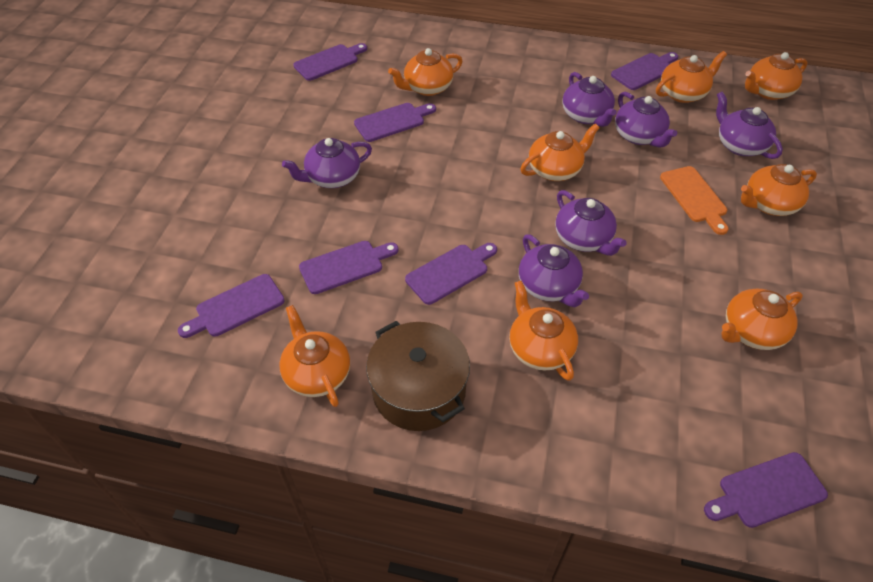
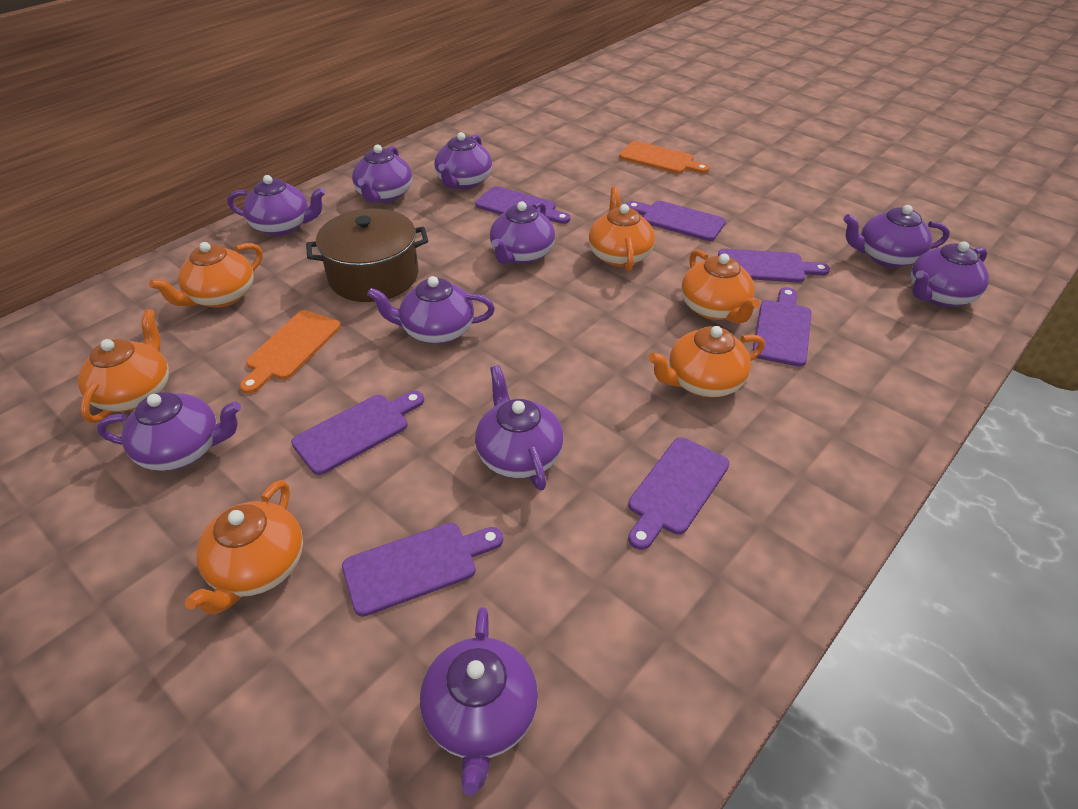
orange cutting board: 1 -> 2
orange teapot: 8 -> 6
purple teapot: 6 -> 10

